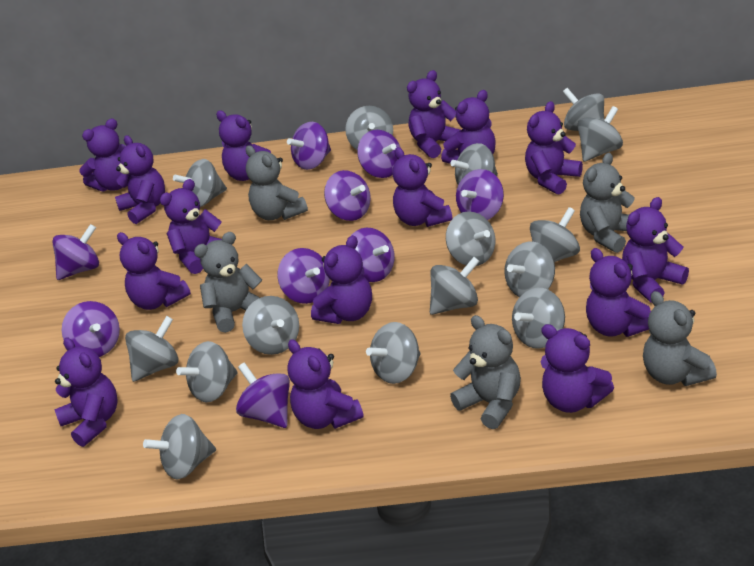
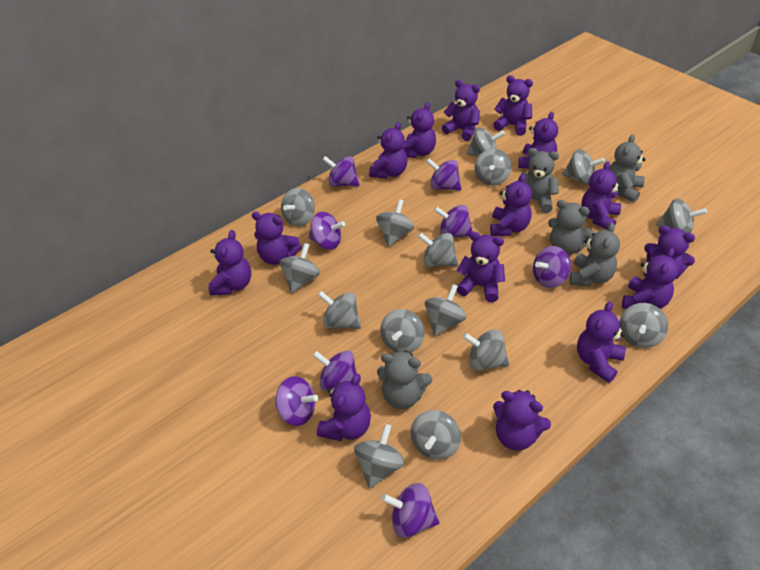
purple spinning top: 9 -> 8

